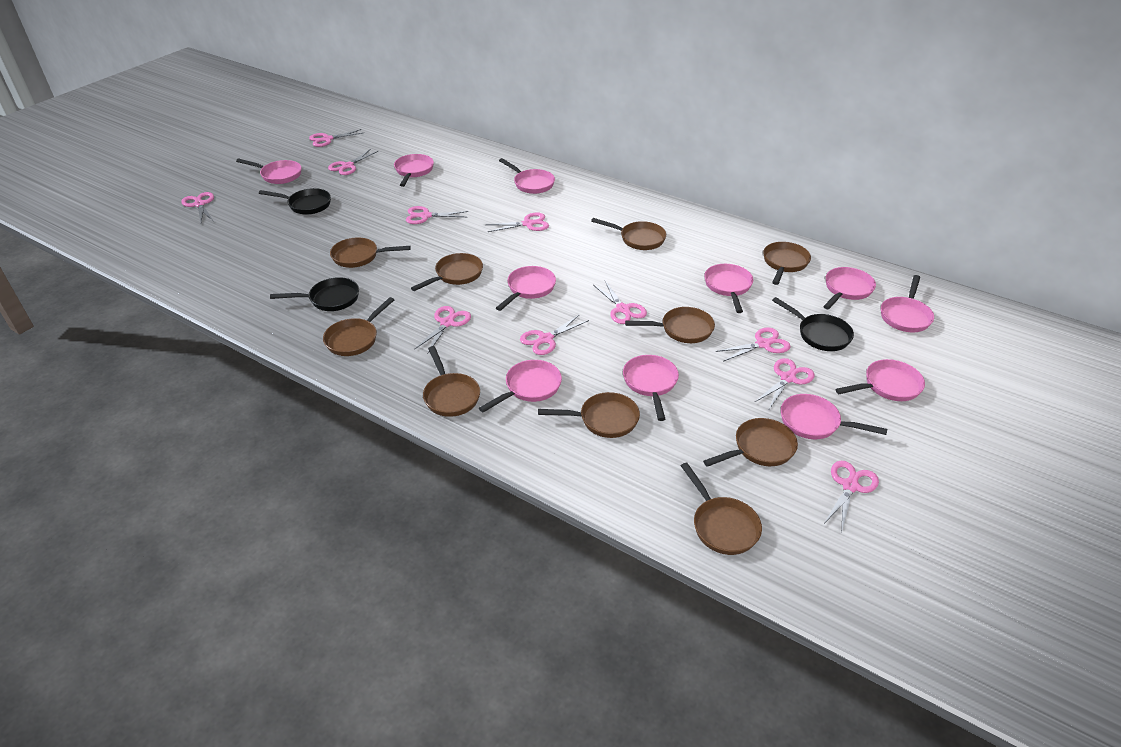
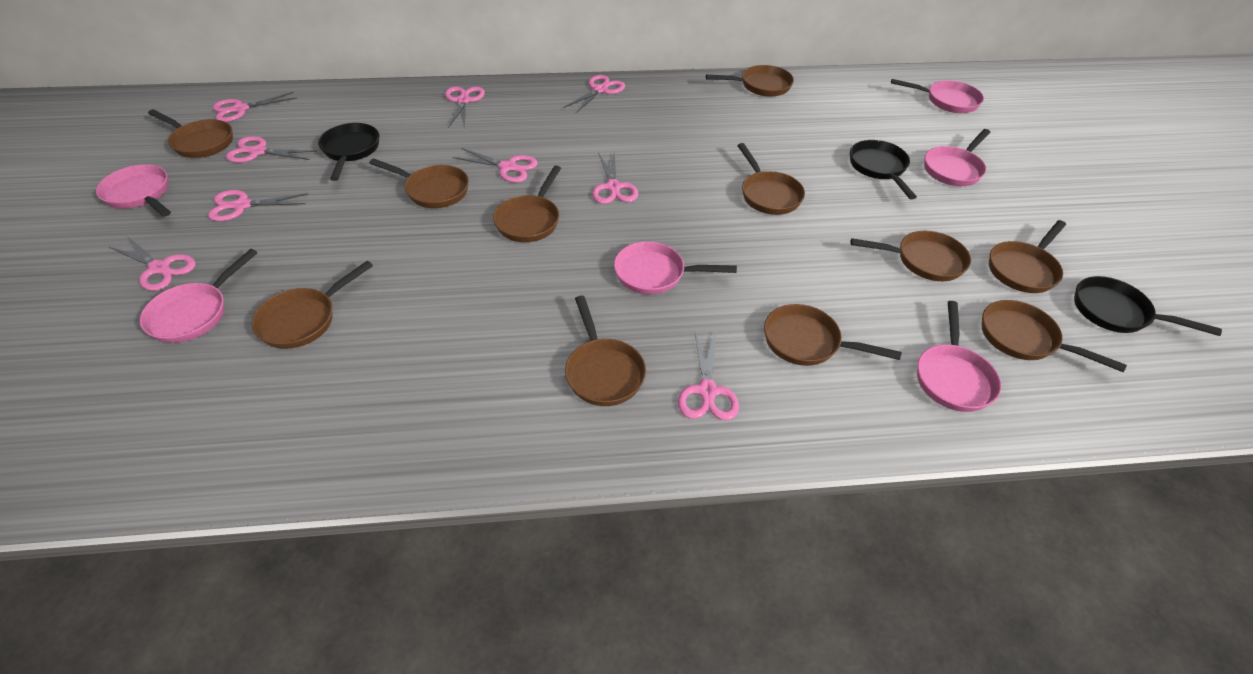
brown pan: 10 -> 11
pink pan: 11 -> 6
pink scissors: 11 -> 9

